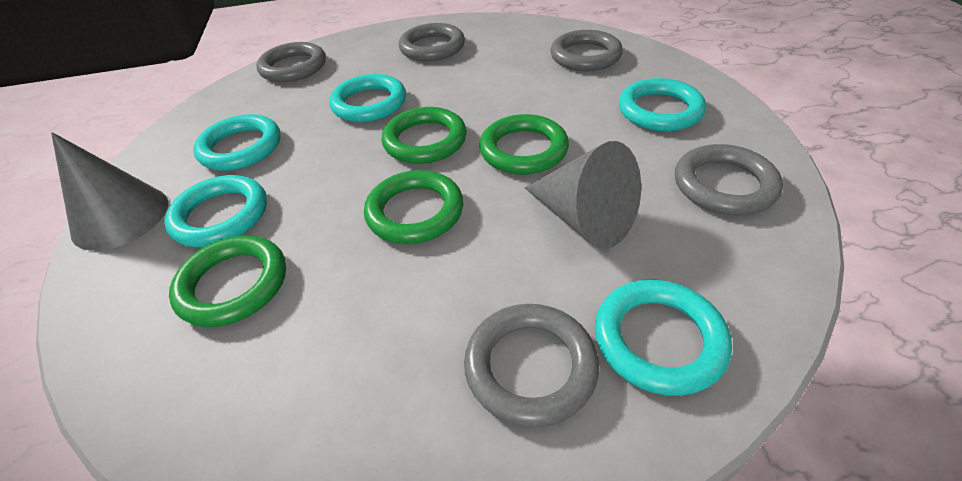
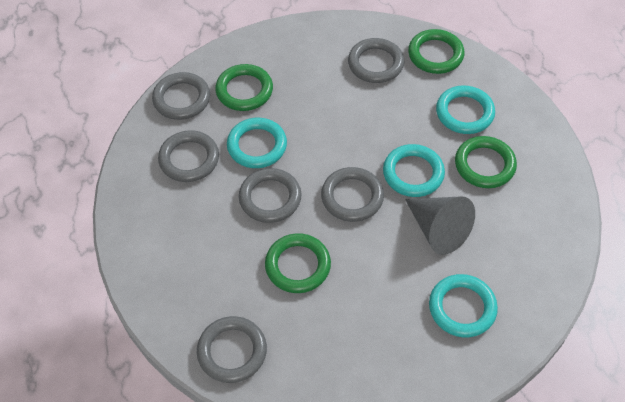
grey cone: 2 -> 1
grey ring: 5 -> 6
turquoise ring: 5 -> 4

